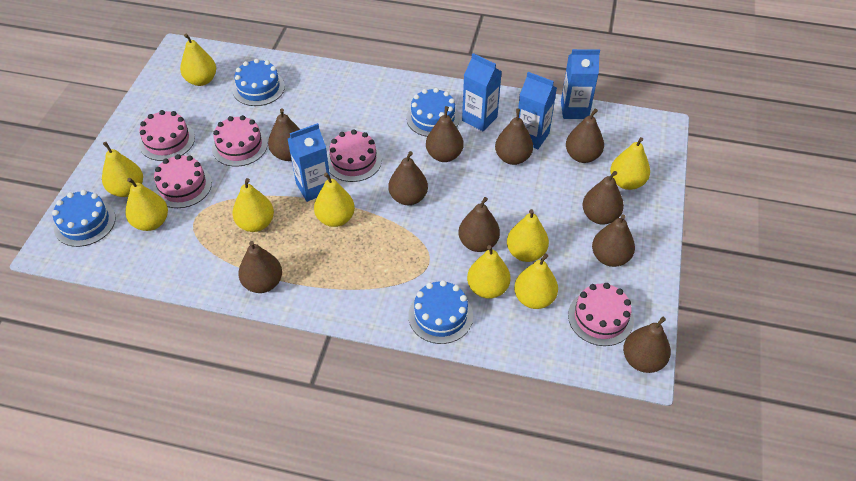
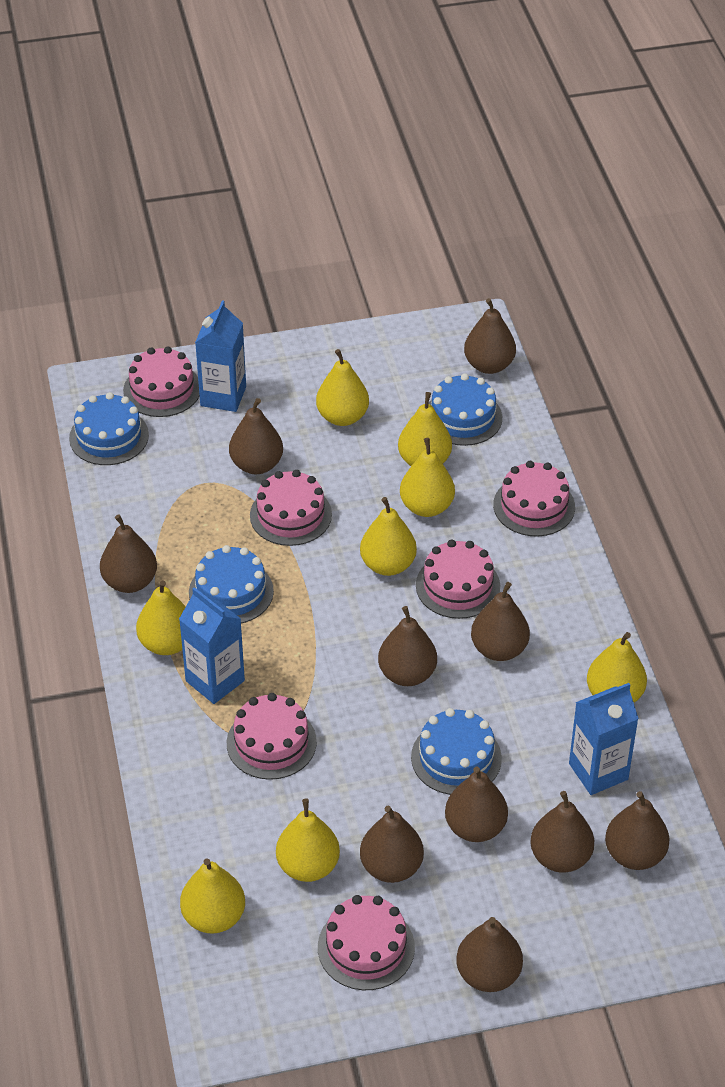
blue carton: 4 -> 3
pink cake: 5 -> 6
yellow pear: 9 -> 8

